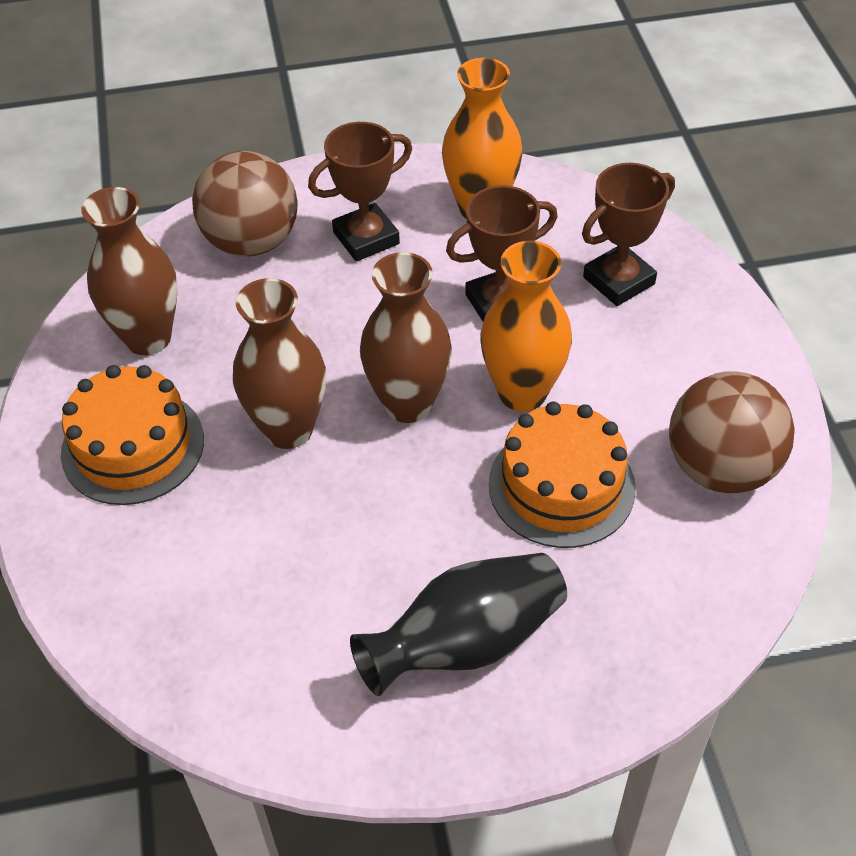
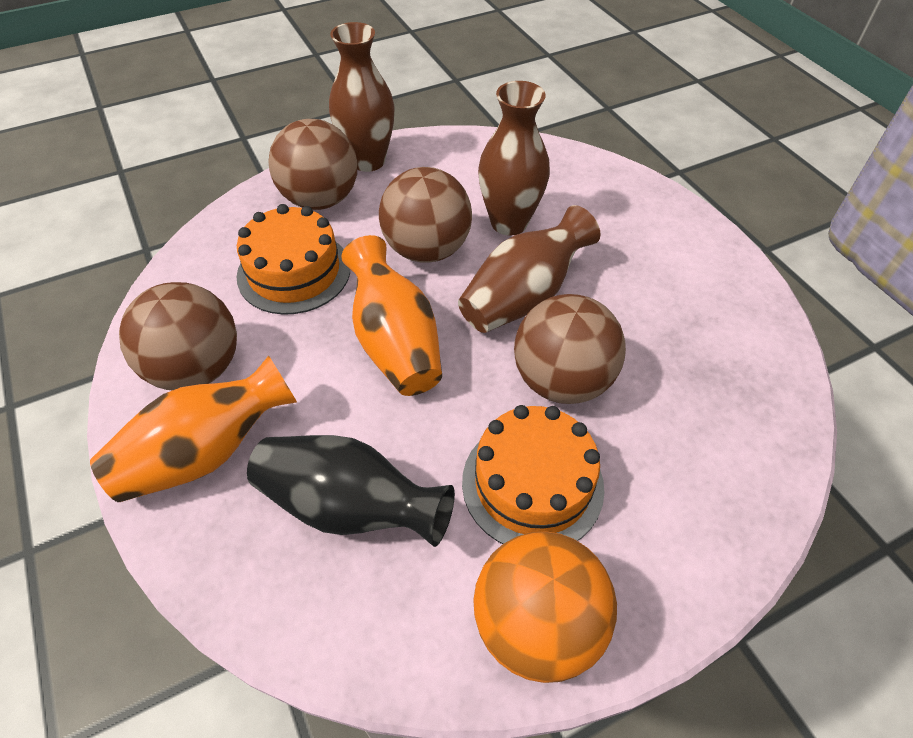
brown ball: 2 -> 4
brown trophy: 3 -> 0
orange ball: 0 -> 1

